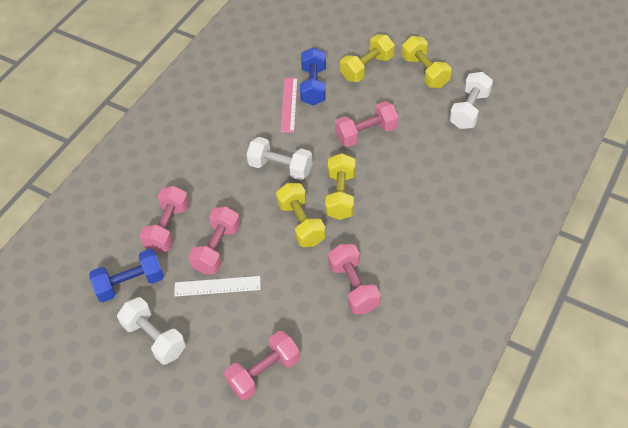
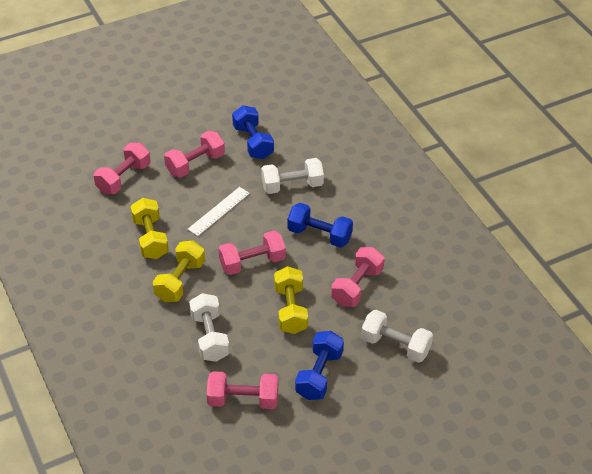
blue dumbbell: 2 -> 3
pink ruler: 1 -> 0
yellow dumbbell: 4 -> 3

